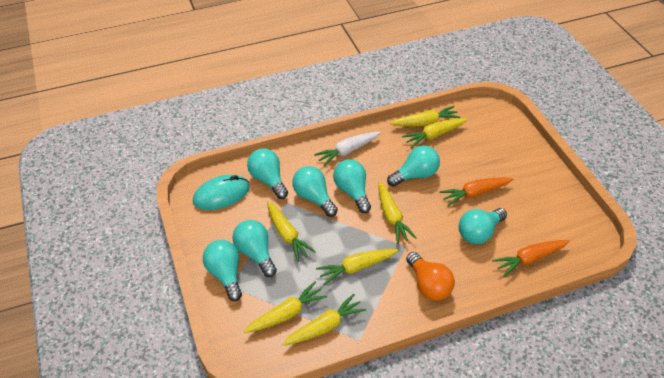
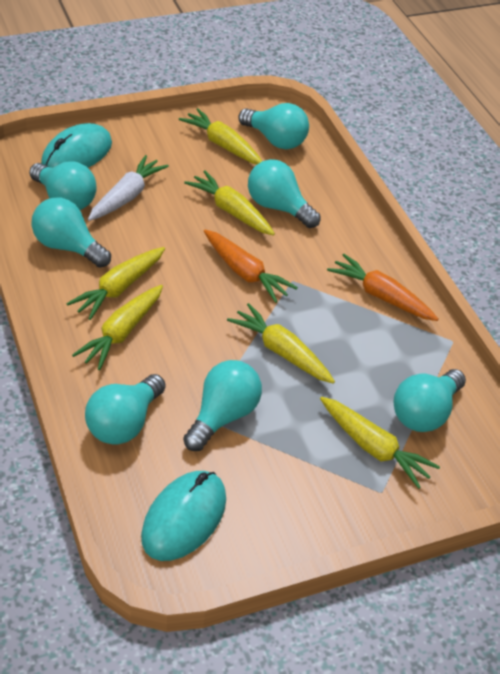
orange light bulb: 1 -> 0
turquoise mouse: 1 -> 2
yellow carrot: 7 -> 6

